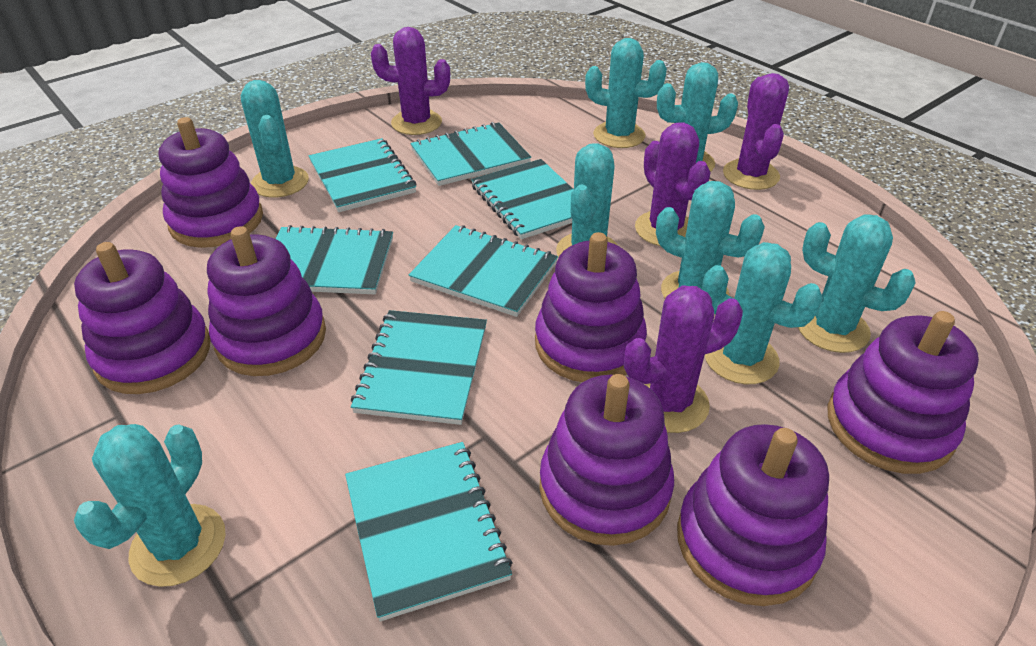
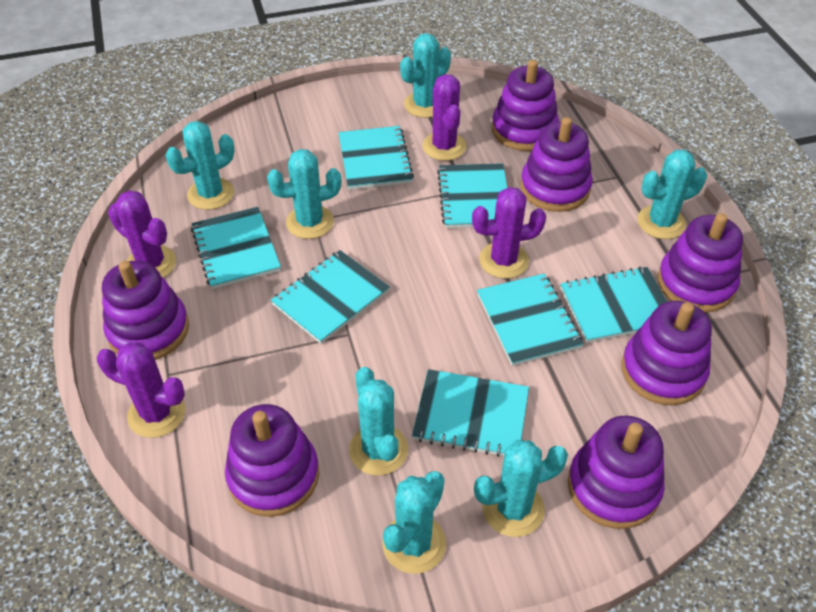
turquoise cactus: 8 -> 7

